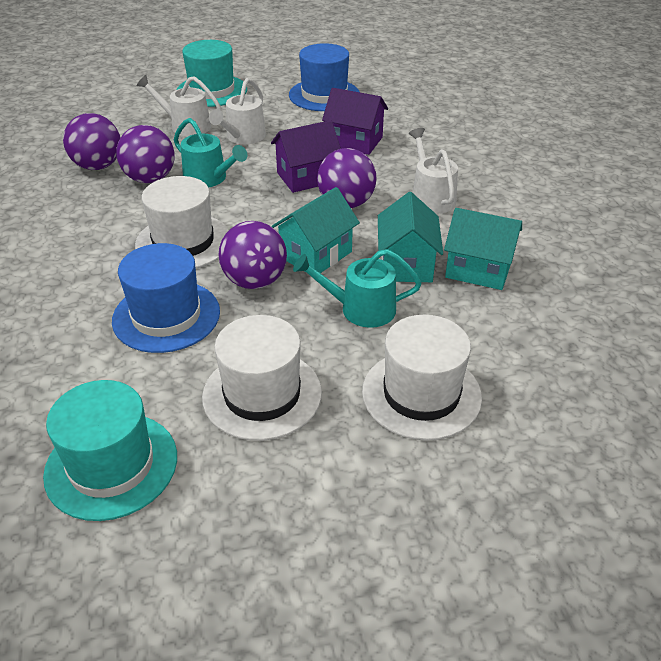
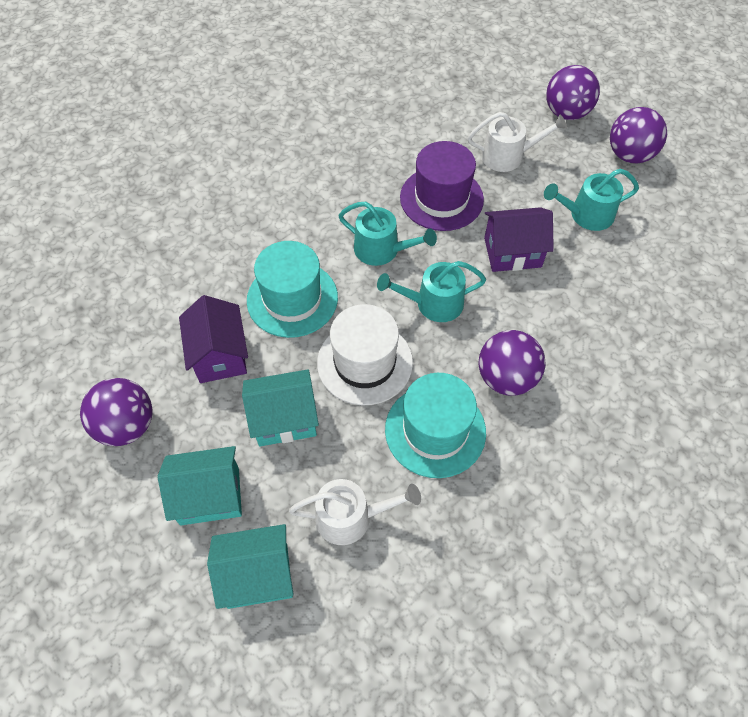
blue hat: 2 -> 0
purple hat: 0 -> 1
turquoise watering can: 2 -> 3
white hat: 3 -> 1
white watering can: 3 -> 2

